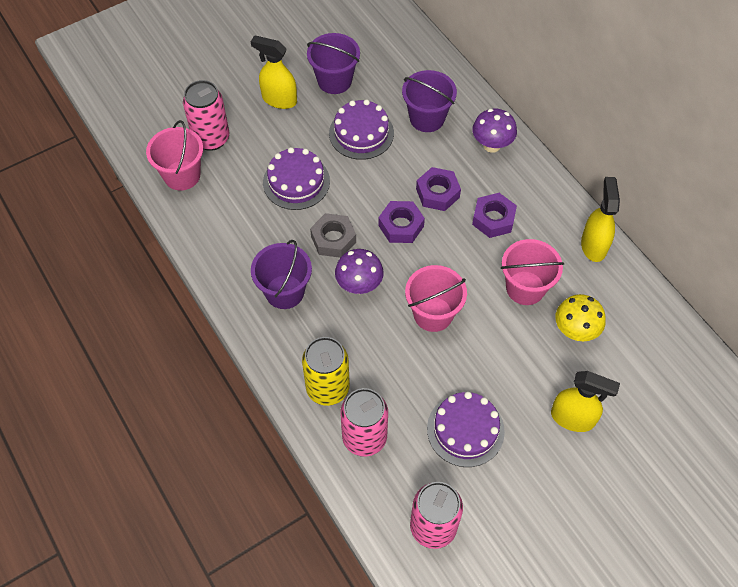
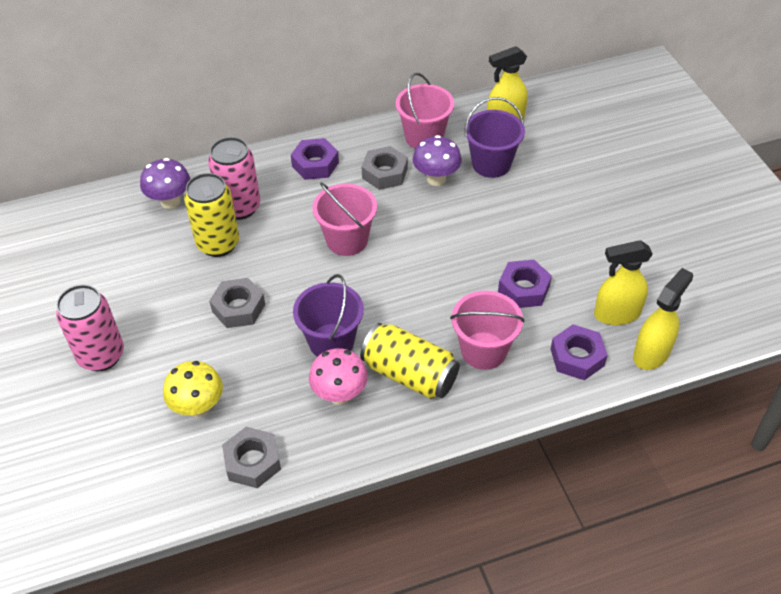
grey nut: 1 -> 3
pink can: 3 -> 2
pink mushroom: 0 -> 1
purple bucket: 3 -> 2
purple cake: 3 -> 0
yellow can: 1 -> 2

